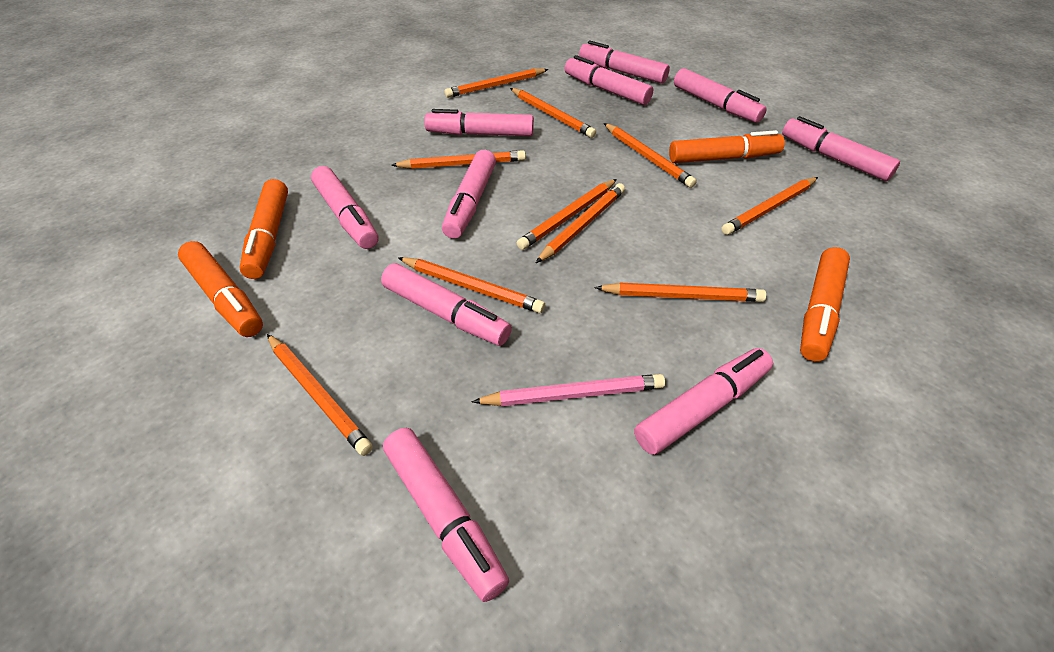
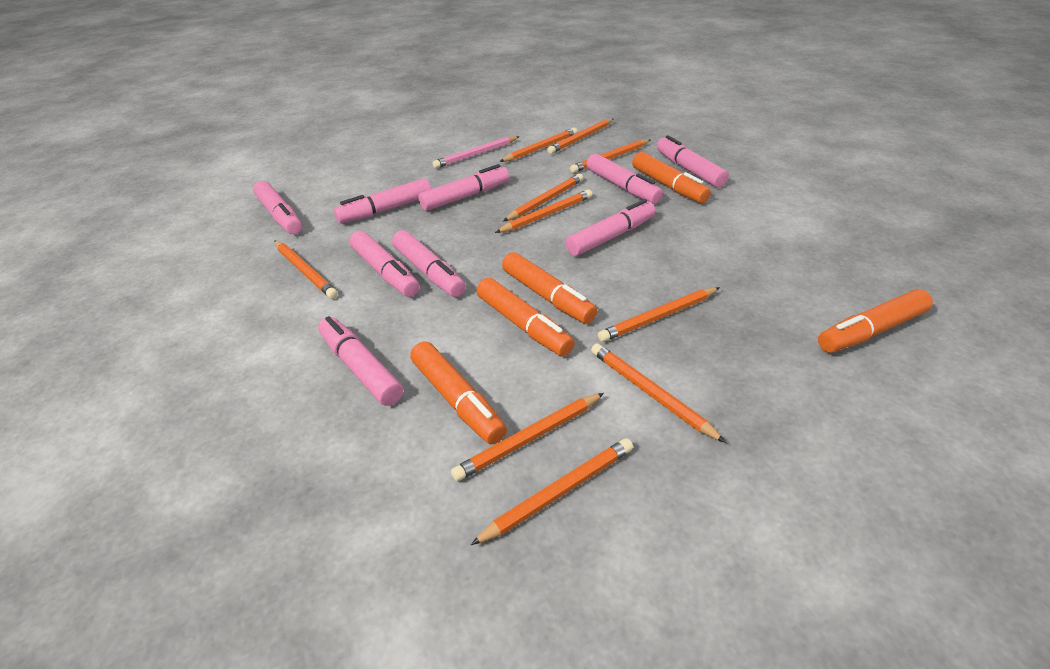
orange marker: 4 -> 5
pink marker: 10 -> 9

